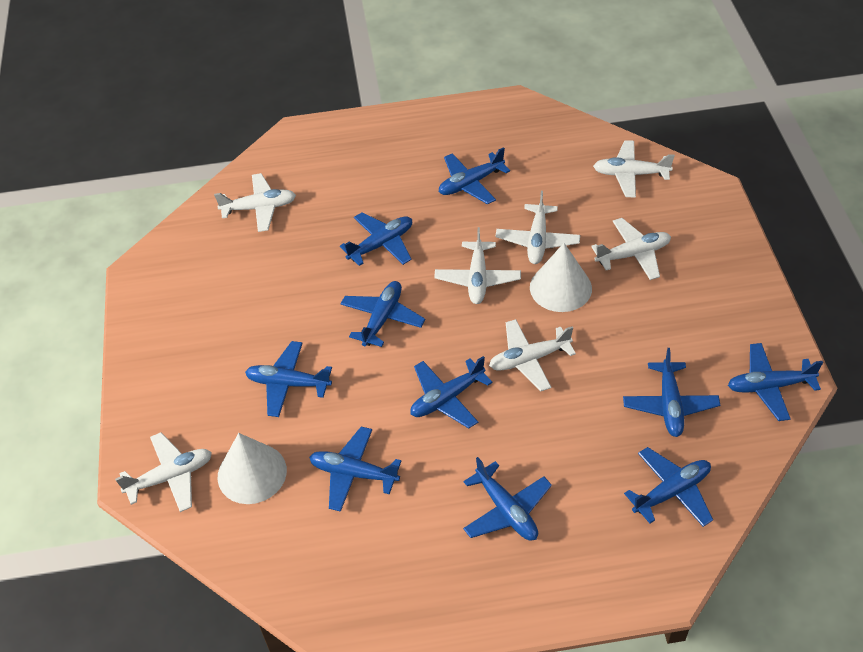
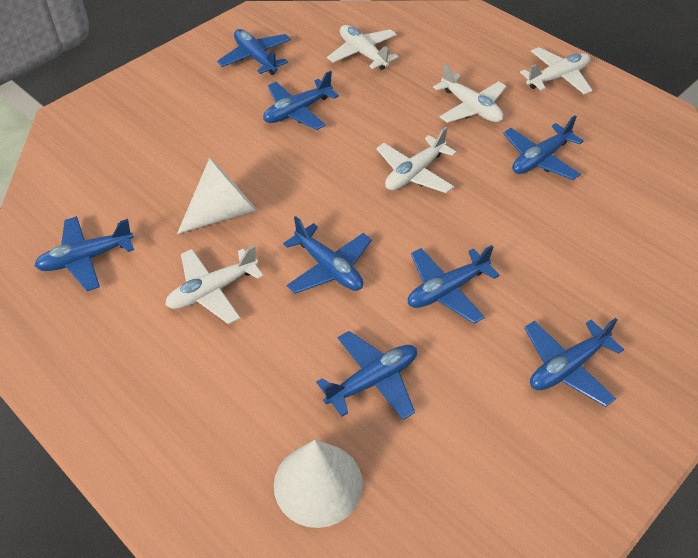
blue plane: 10 -> 8
white plane: 7 -> 5

